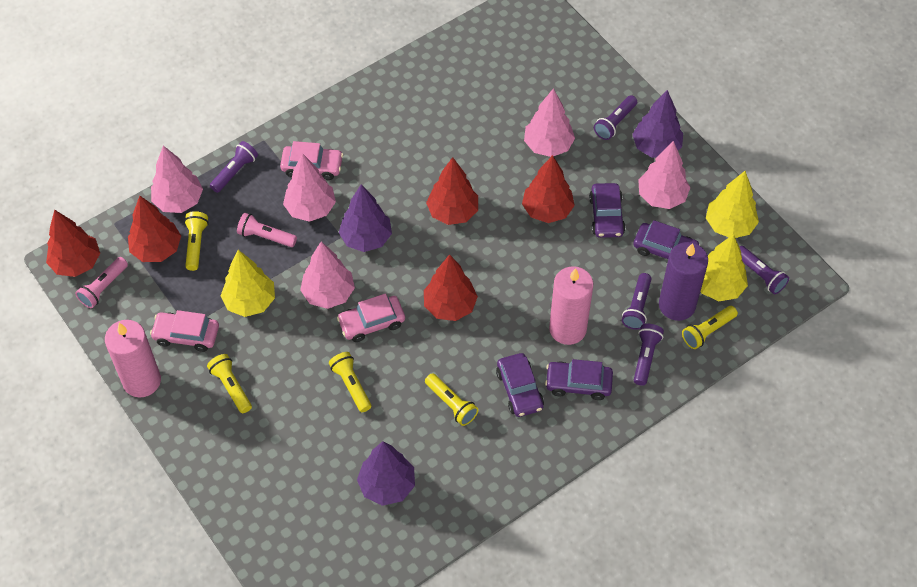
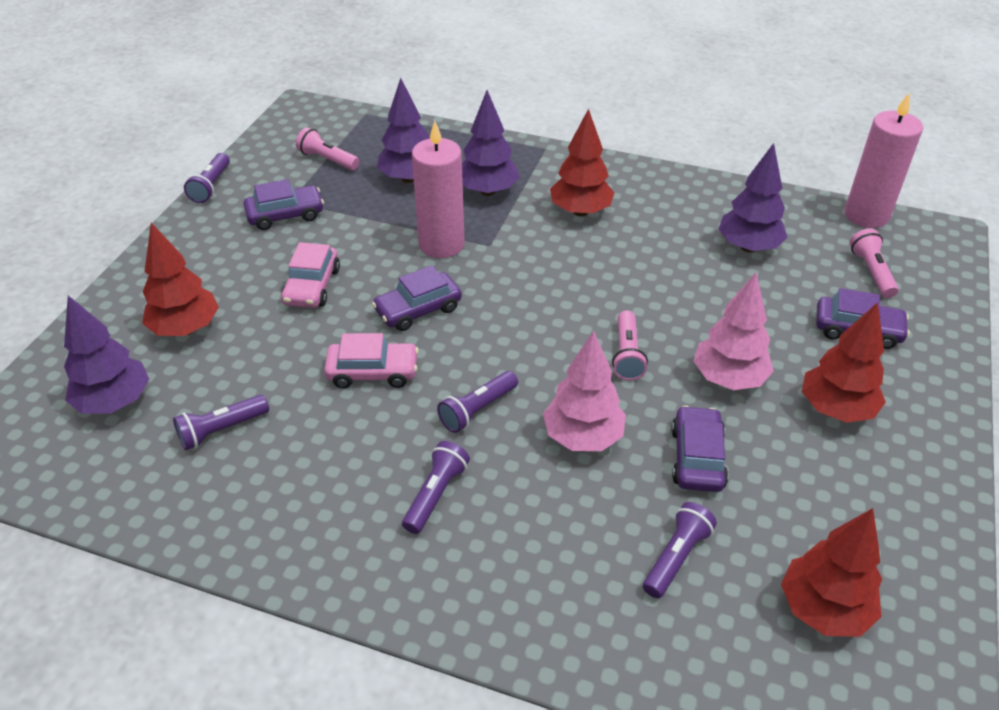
pink car: 3 -> 2
pink flashlight: 2 -> 3
pink tree: 5 -> 2
purple candle: 1 -> 0
purple tree: 3 -> 4
red tree: 5 -> 4
yellow flashlight: 5 -> 0
yellow tree: 3 -> 0

